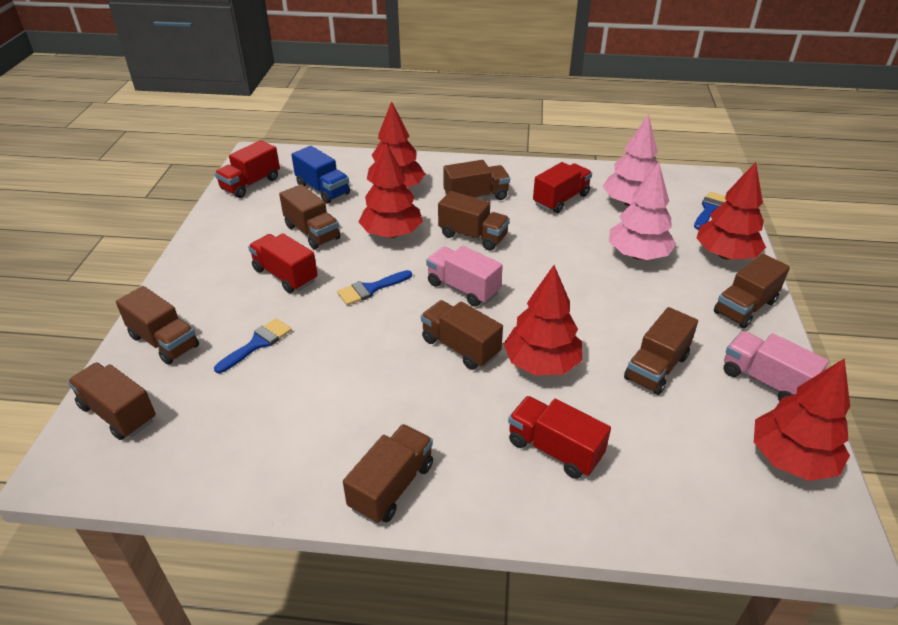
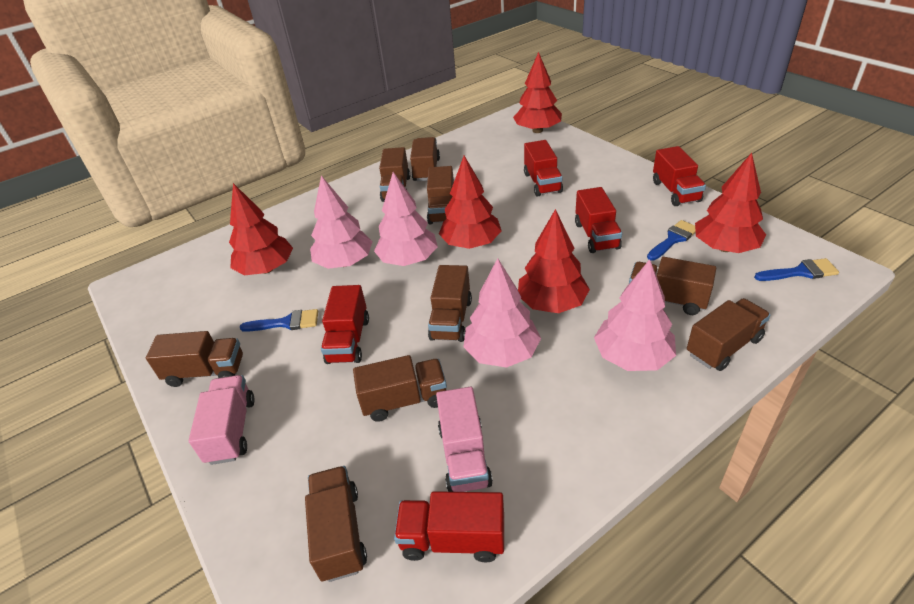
blue truck: 1 -> 0
pink tree: 2 -> 4
red truck: 4 -> 5

